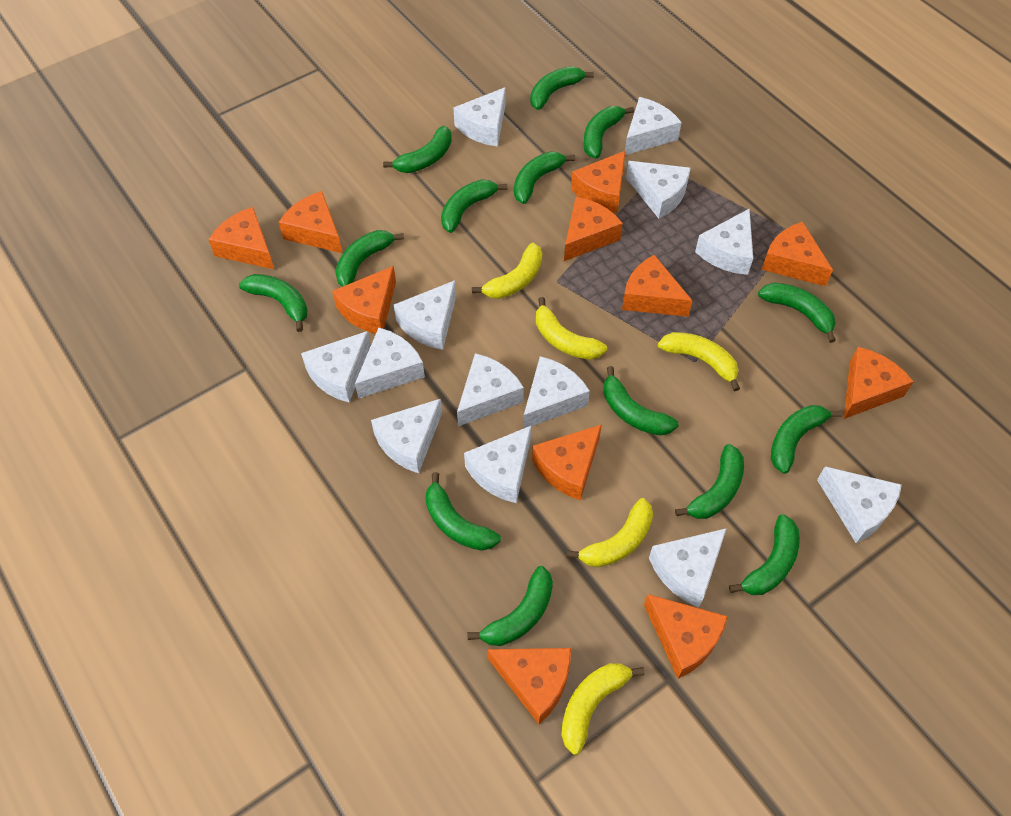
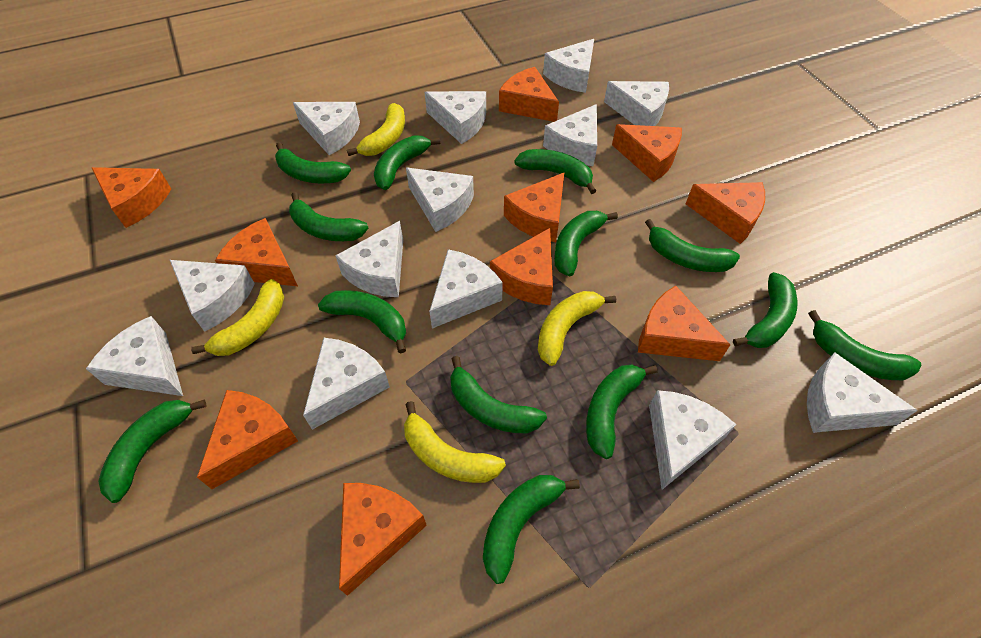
green banana: 14 -> 13
orange cheese: 11 -> 10
yellow banana: 5 -> 4

